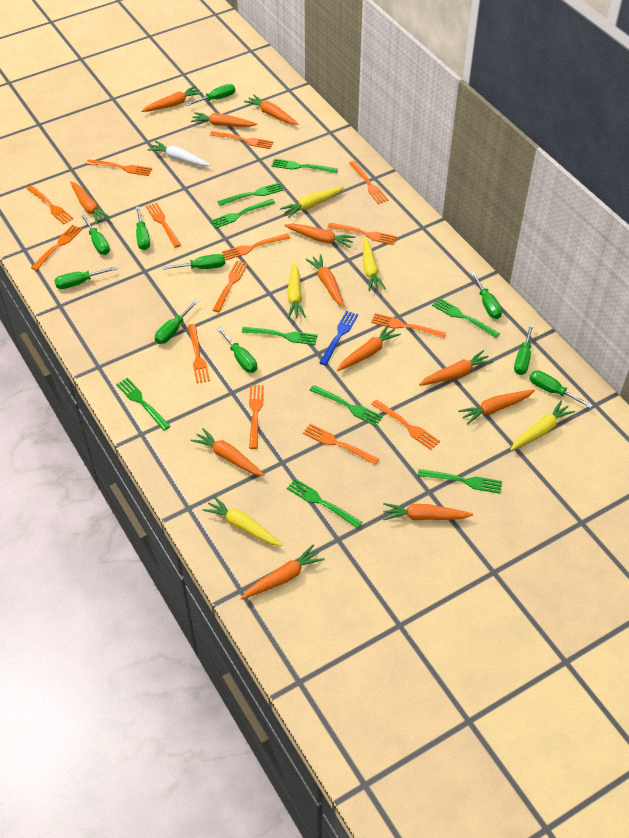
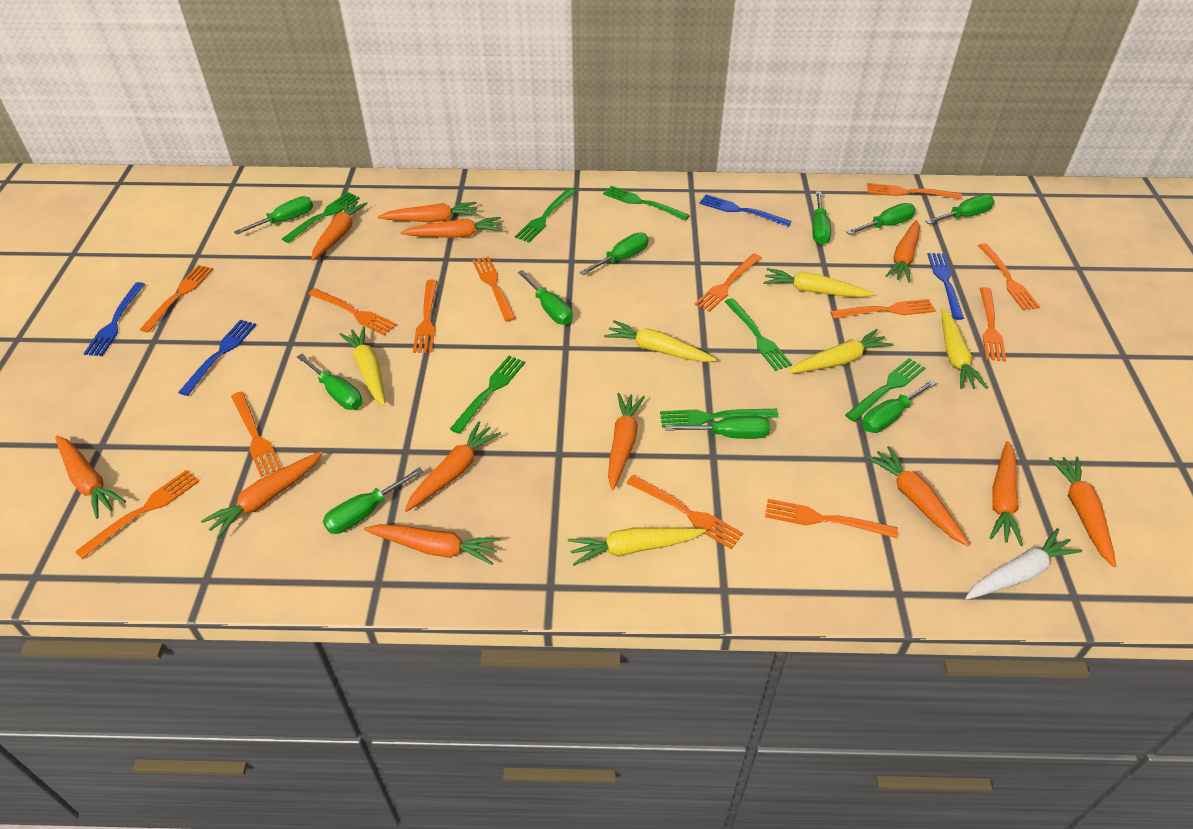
blue fork: 1 -> 4
green fork: 9 -> 7
orange fork: 14 -> 13
yellow carrot: 5 -> 6

